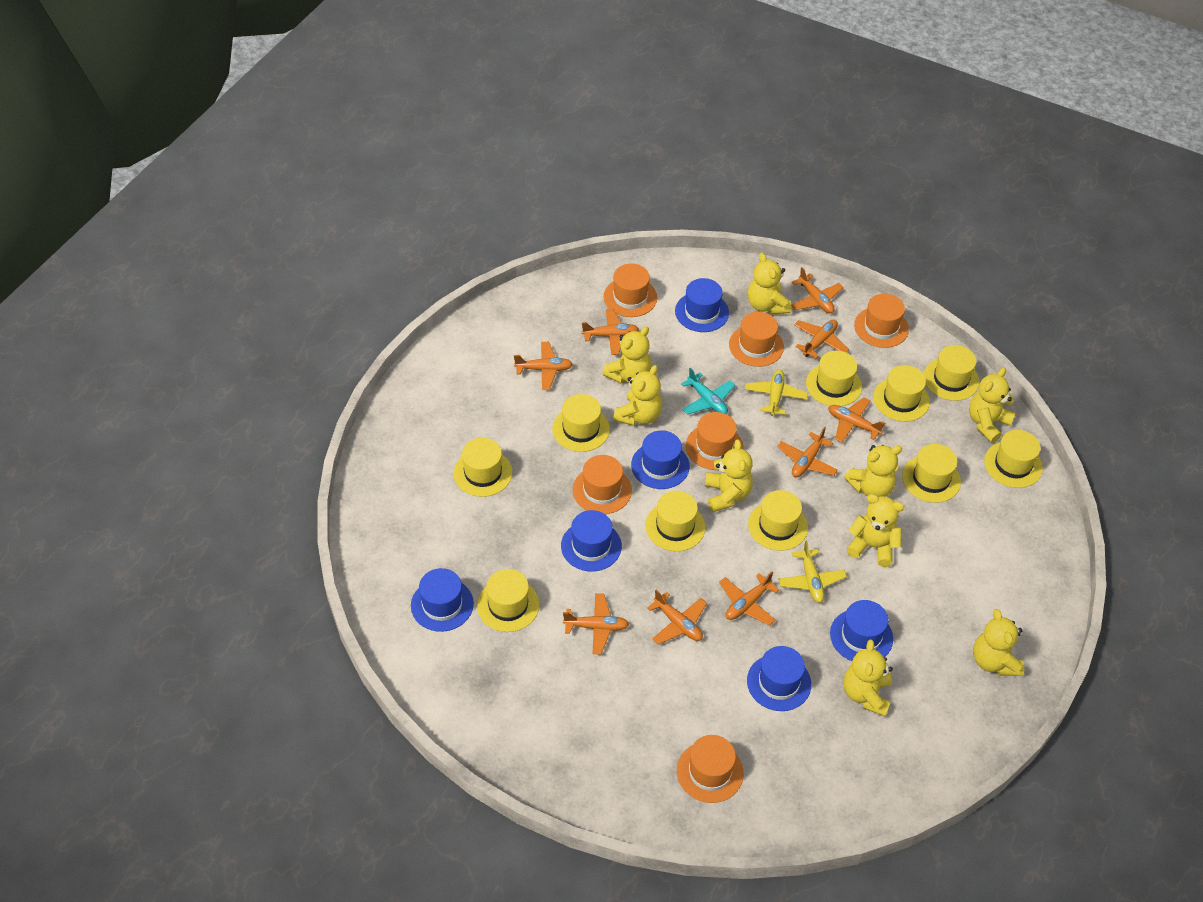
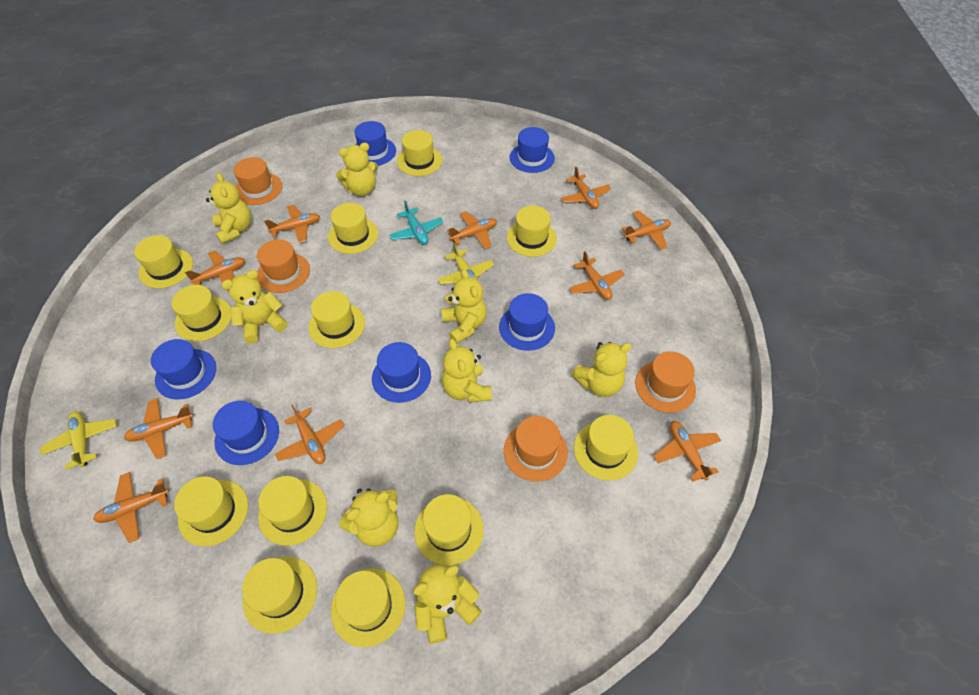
orange hat: 6 -> 4
orange plane: 9 -> 10
yellow hat: 10 -> 12
yellow teddy bear: 9 -> 8

